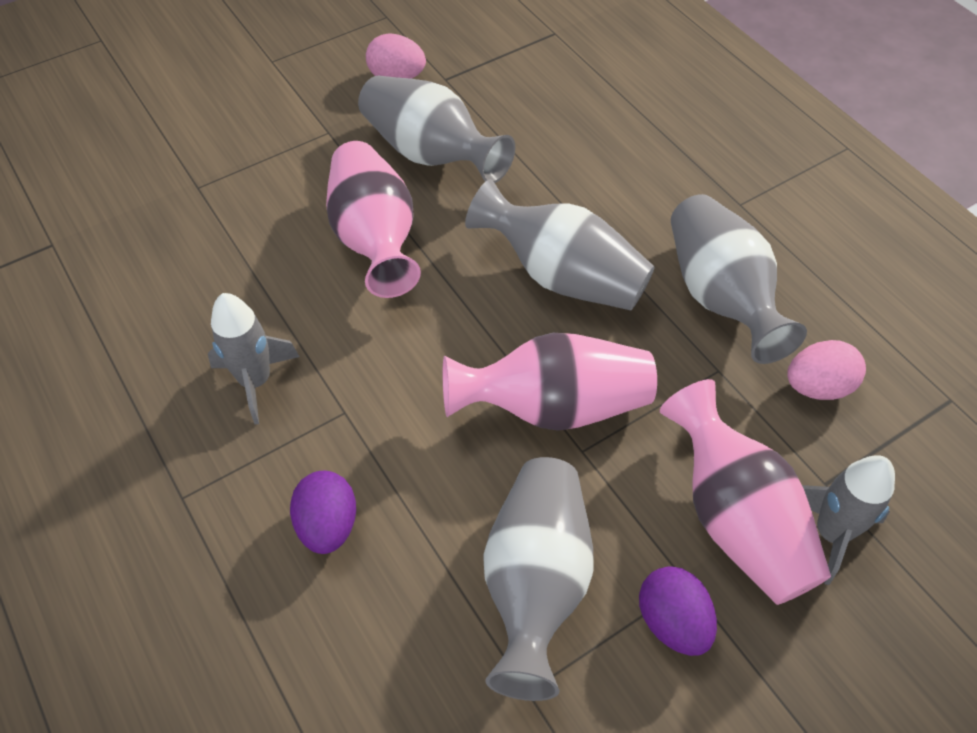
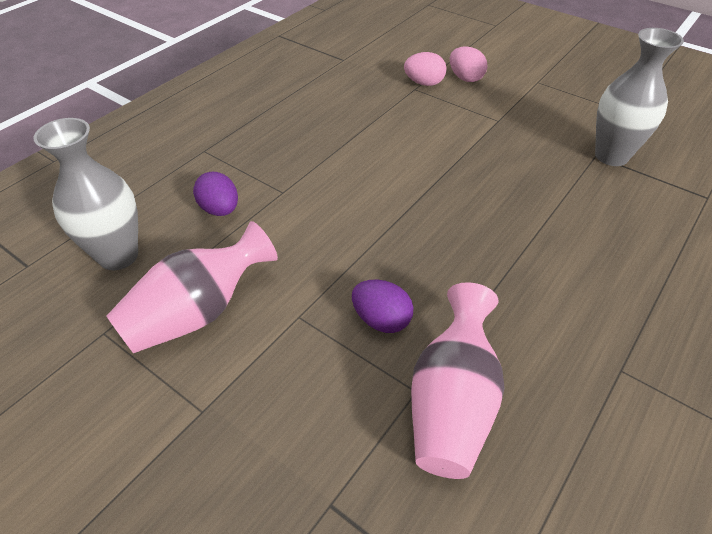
grey rocket: 2 -> 0
grey vase: 4 -> 2
pink vase: 3 -> 2

